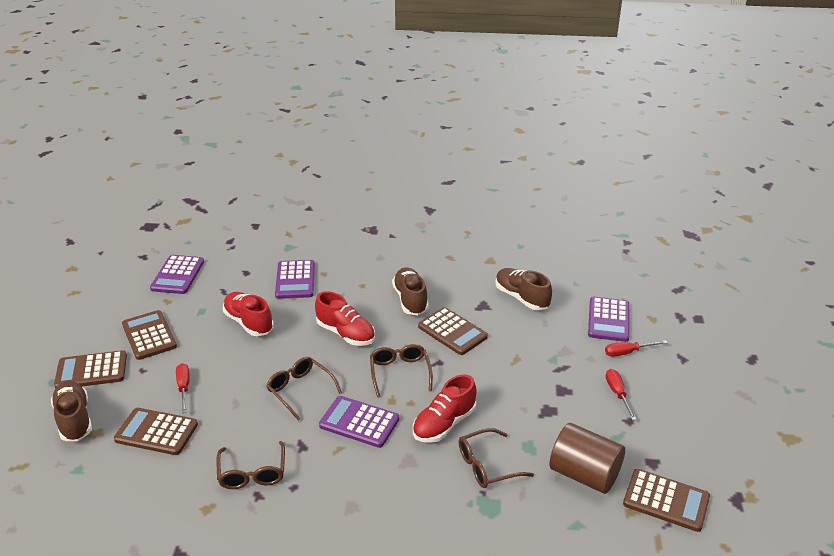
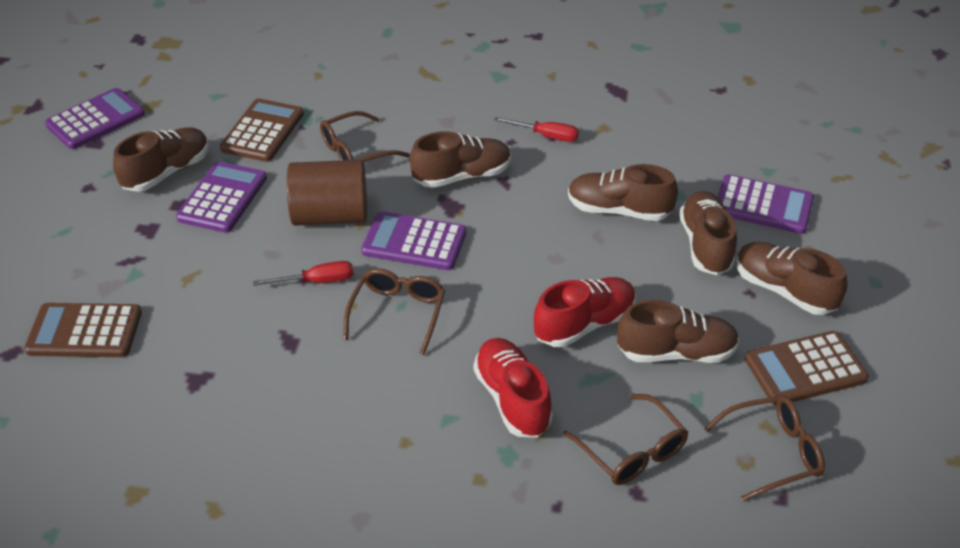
brown calculator: 5 -> 3
brown shoe: 3 -> 6
red screwdriver: 3 -> 2
red shoe: 3 -> 2

